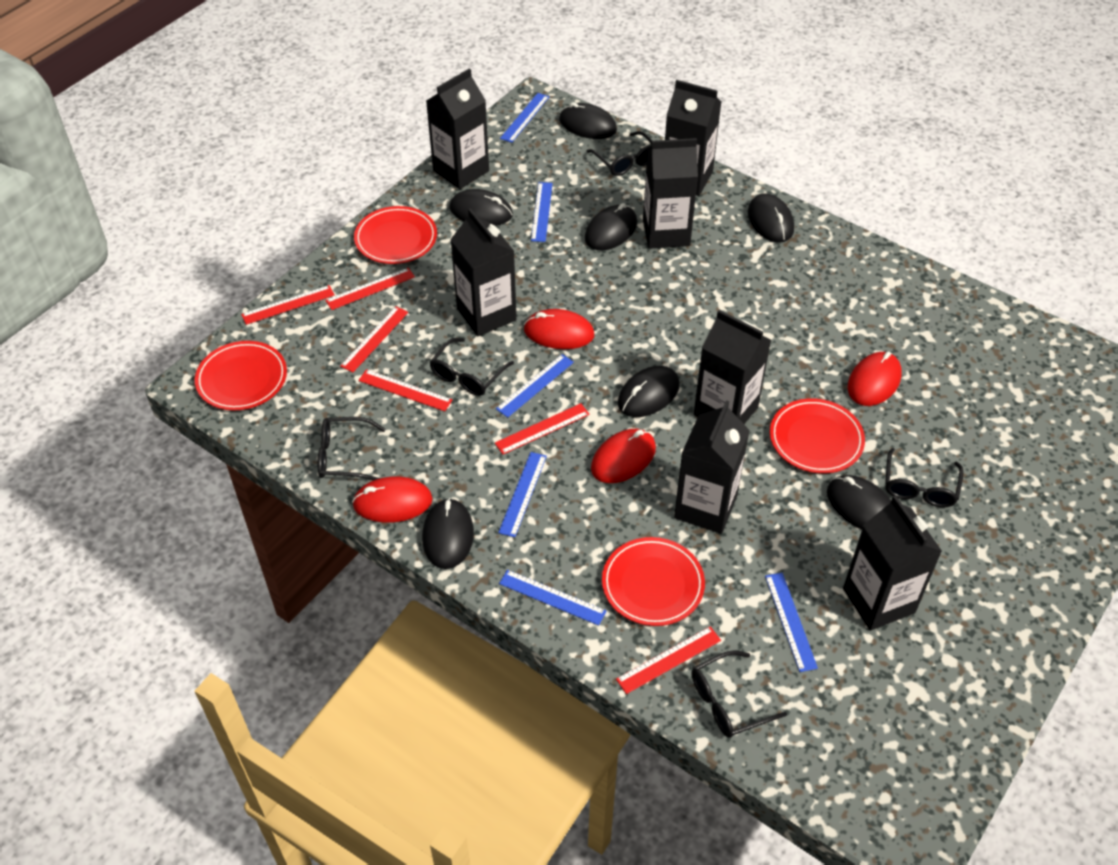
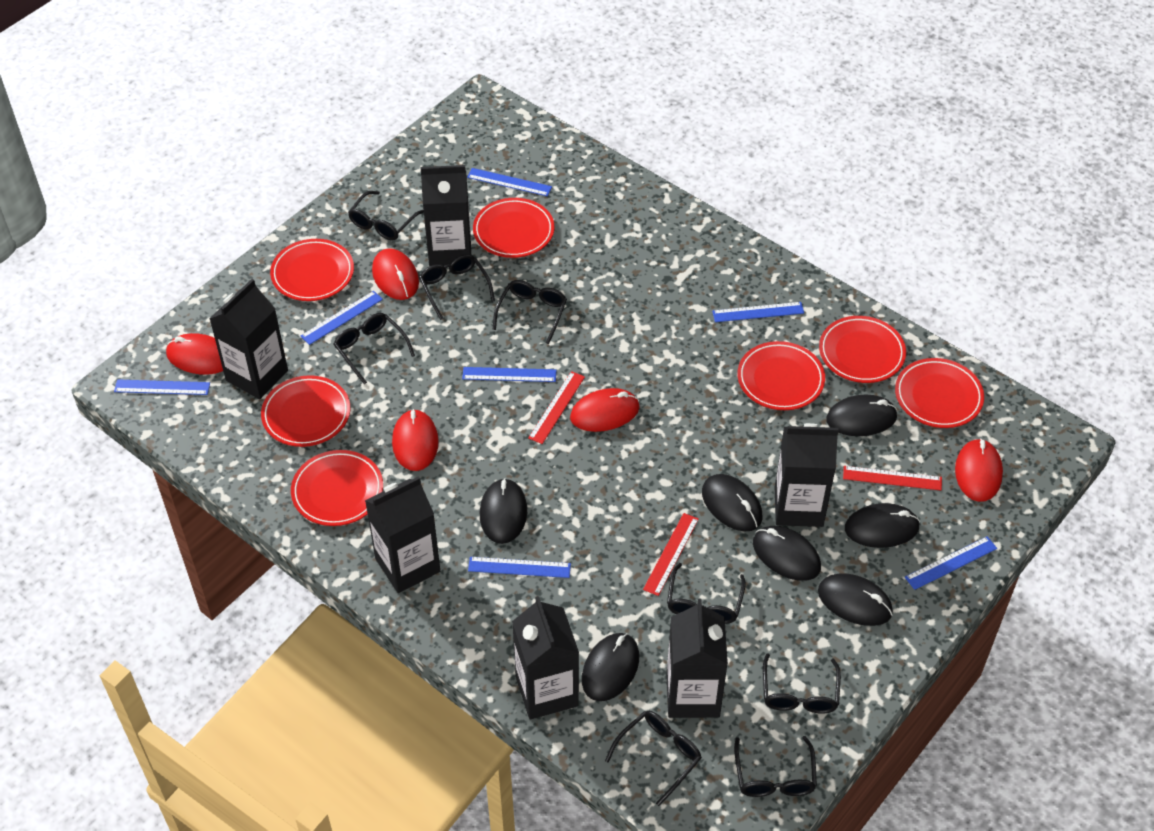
black carton: 7 -> 6
black glasses: 5 -> 8
blue ruler: 6 -> 7
red mouse: 4 -> 5
red plate: 4 -> 7
red ruler: 6 -> 3

